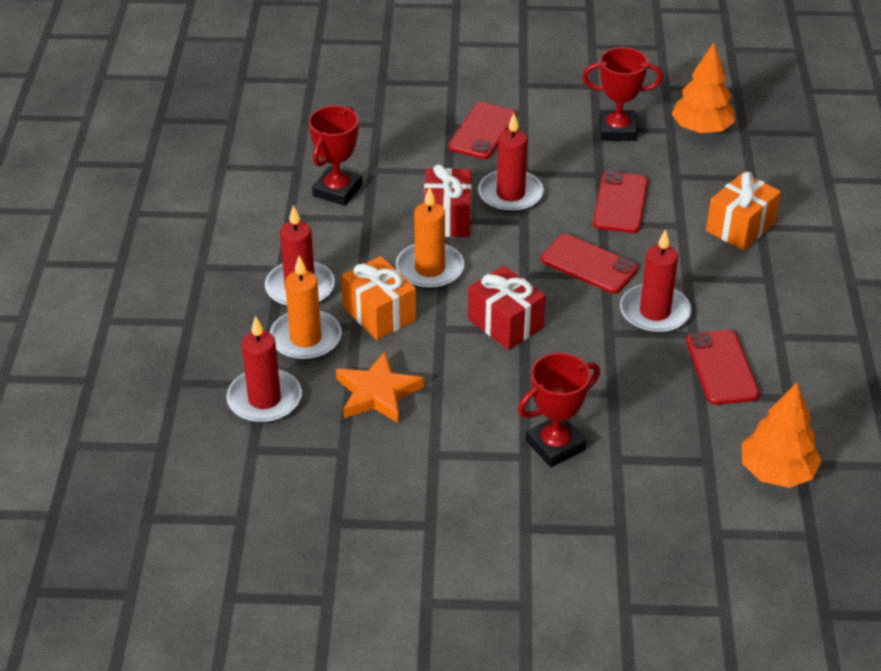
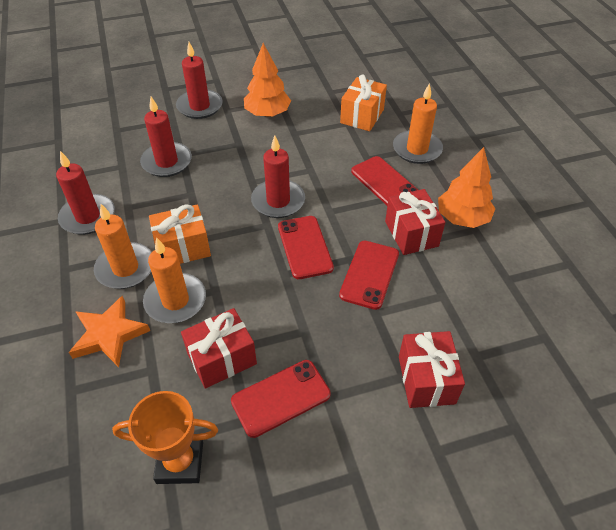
orange candle: 2 -> 3
orange trophy: 0 -> 1
red gift: 2 -> 3
red trophy: 3 -> 0

